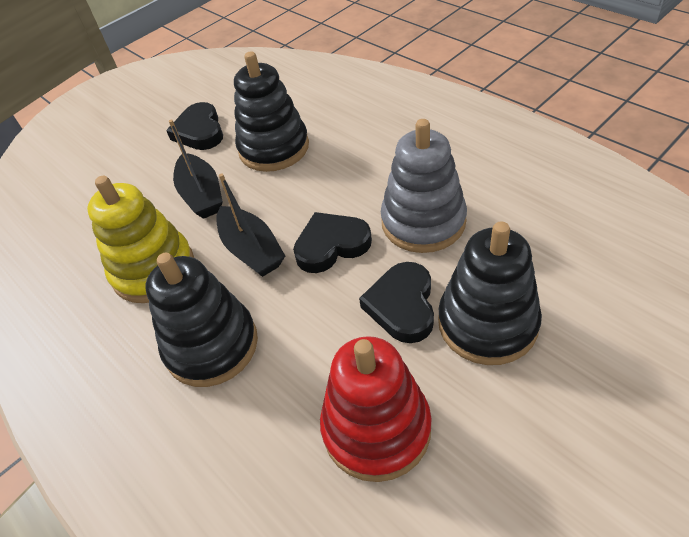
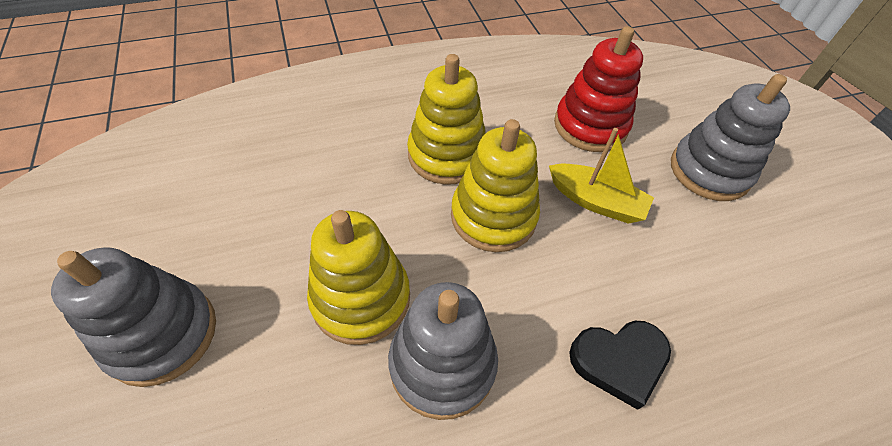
black boat: 2 -> 0
black heart: 3 -> 1
black stacking toy: 3 -> 0
grey stacking toy: 1 -> 3
yellow boat: 0 -> 1
yellow stacking toy: 1 -> 3

